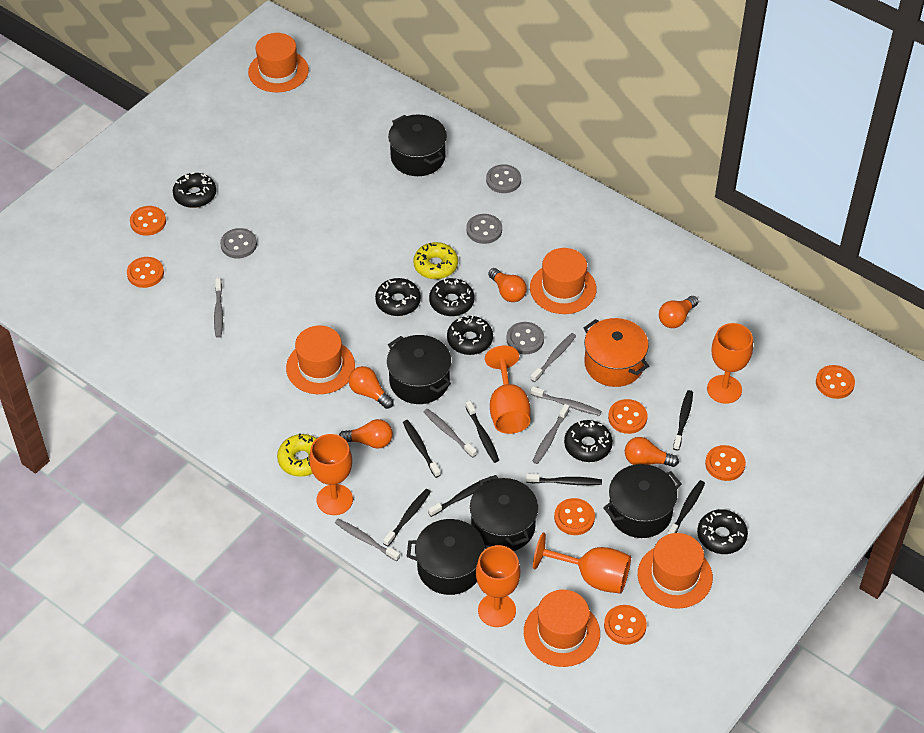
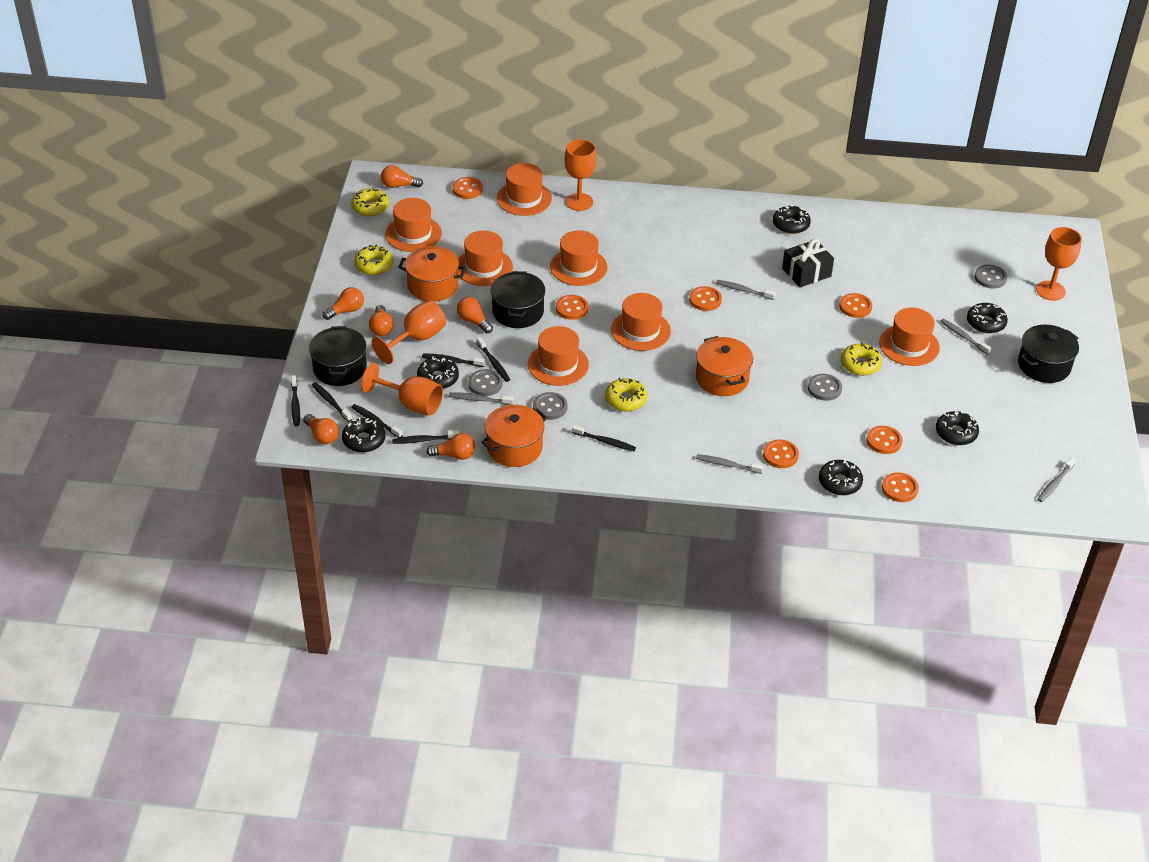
black gift: 0 -> 1
black pot: 5 -> 3
grey toothbrush: 6 -> 5
orange goblet: 5 -> 4
orange hat: 5 -> 7
orange light bulb: 5 -> 6
orange pot: 1 -> 3
yellow donut: 2 -> 4

